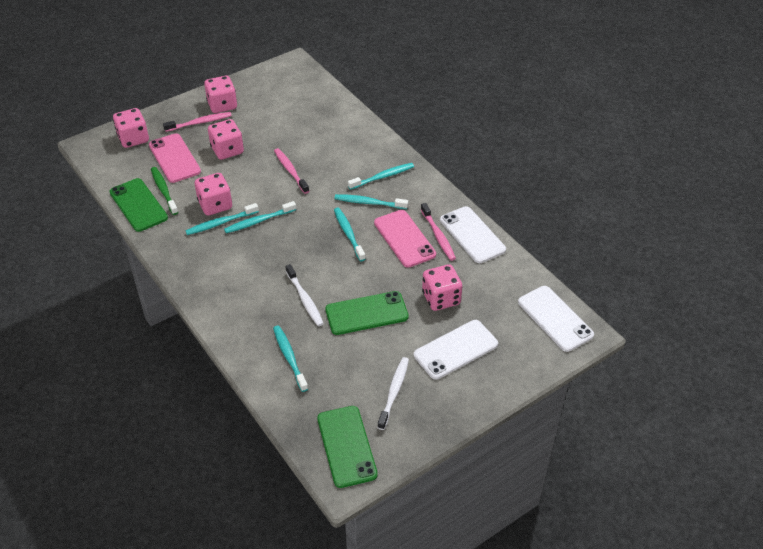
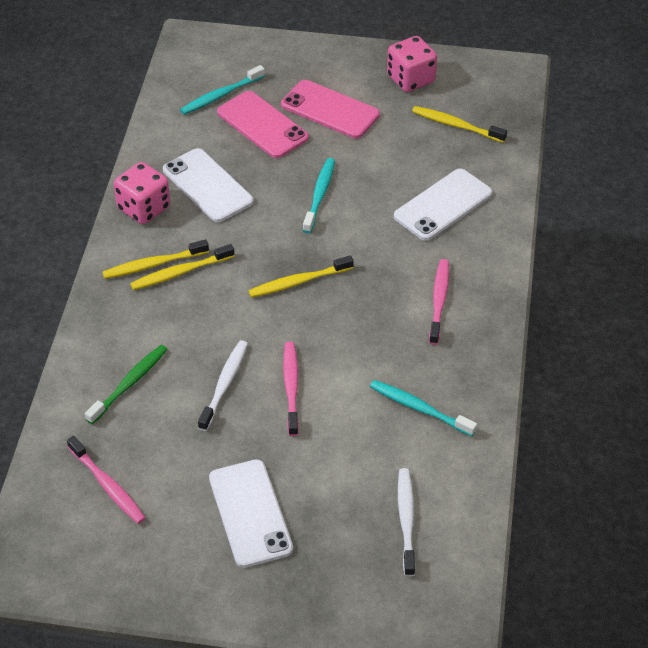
green phone: 3 -> 0
pink dice: 5 -> 2
turquoise toothbrush: 6 -> 3
yellow toothbrush: 0 -> 4

